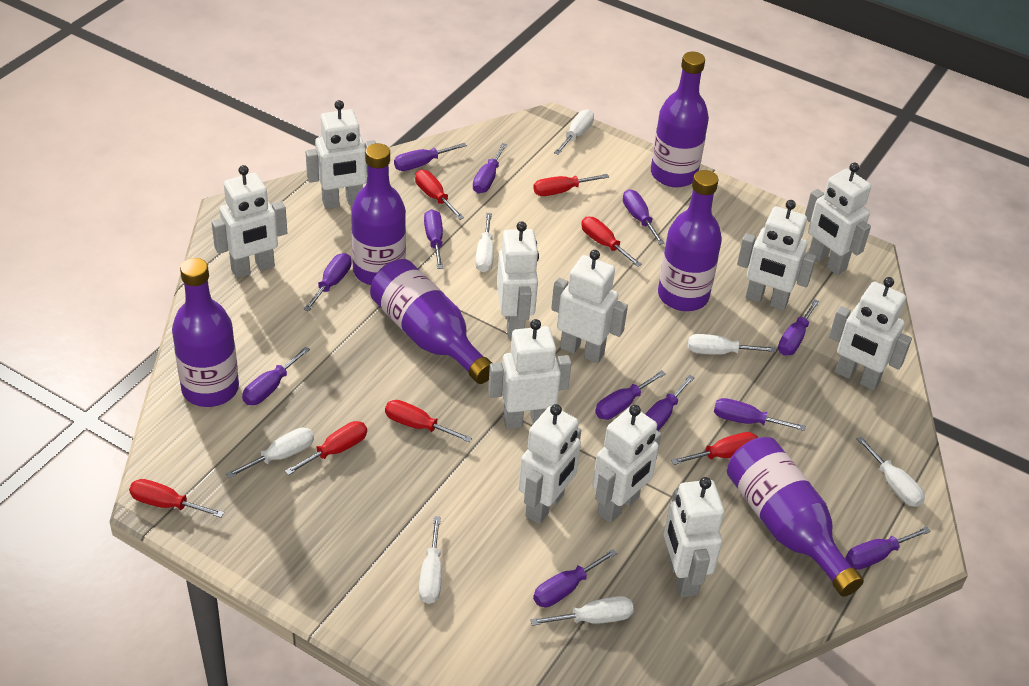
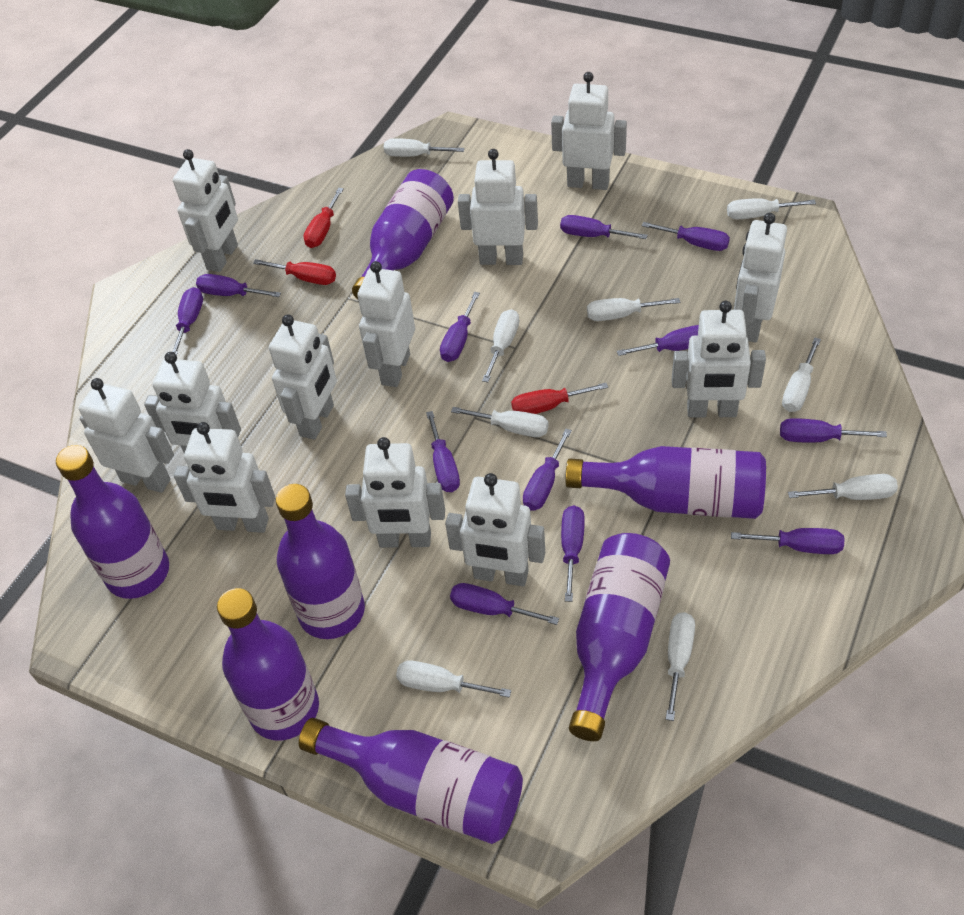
purple bottle: 6 -> 7
red screwdriver: 7 -> 3
white robot: 11 -> 12
white screwdriver: 7 -> 9

